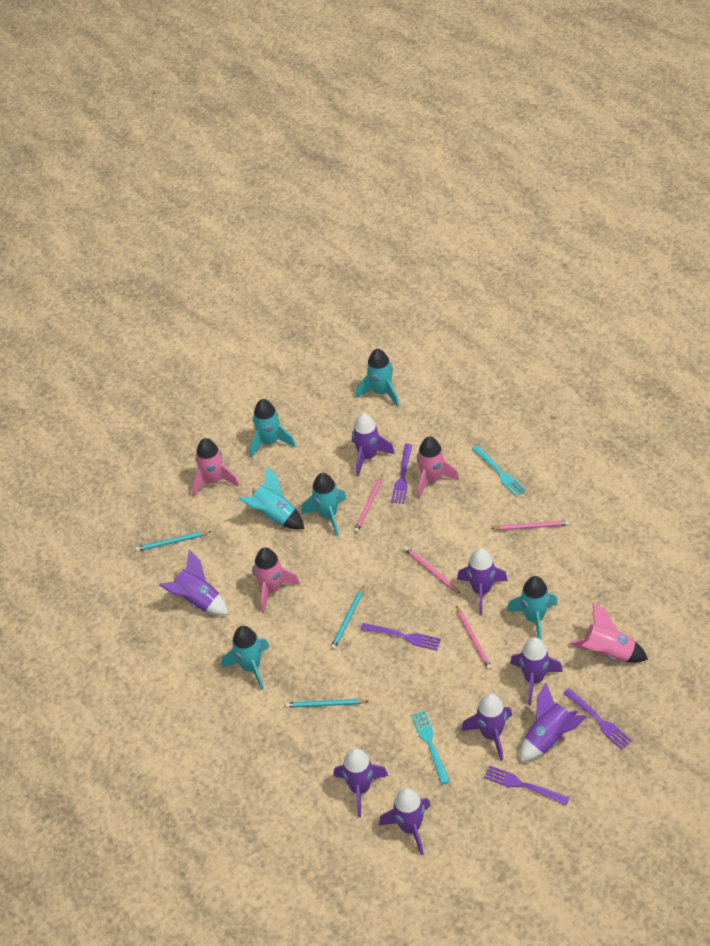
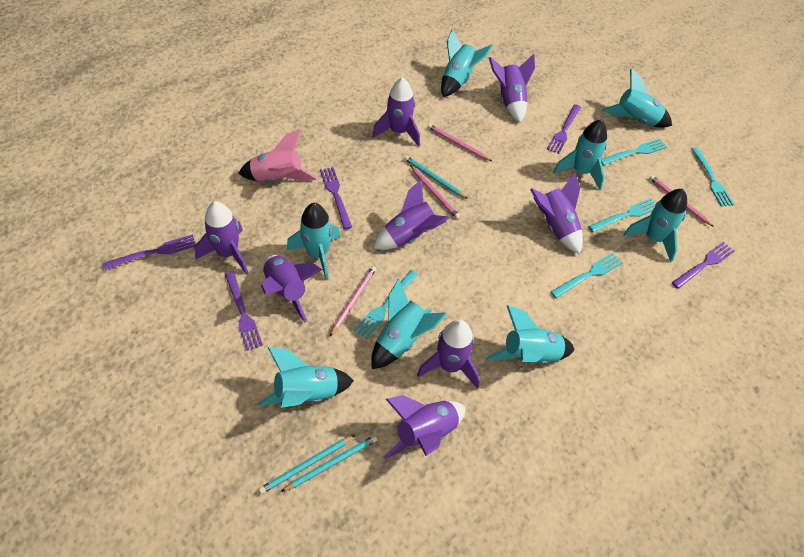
pink rocket: 4 -> 1
purple fork: 4 -> 5
turquoise fork: 2 -> 5
turquoise rocket: 6 -> 8

